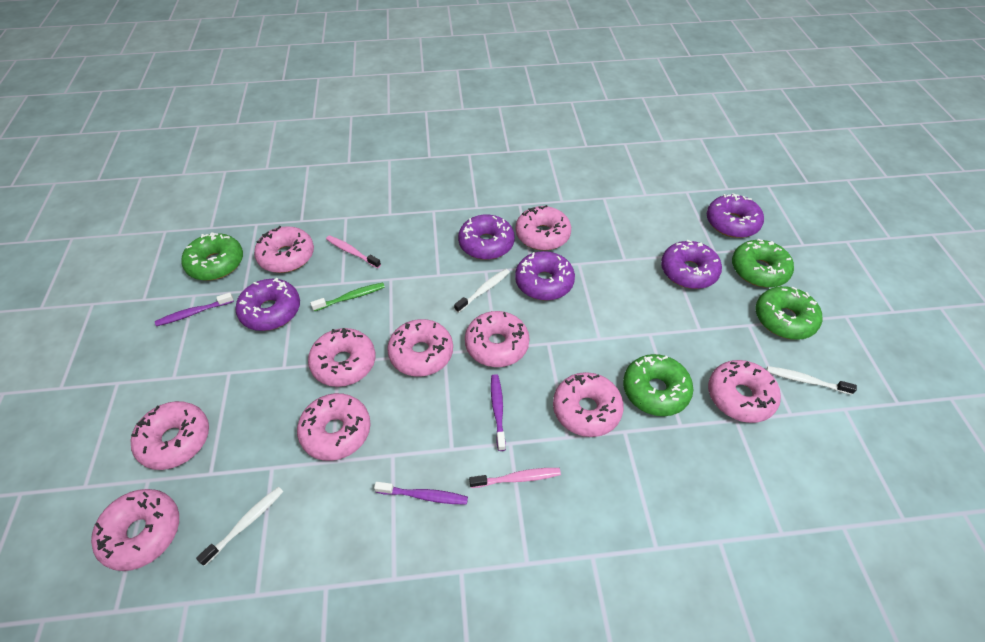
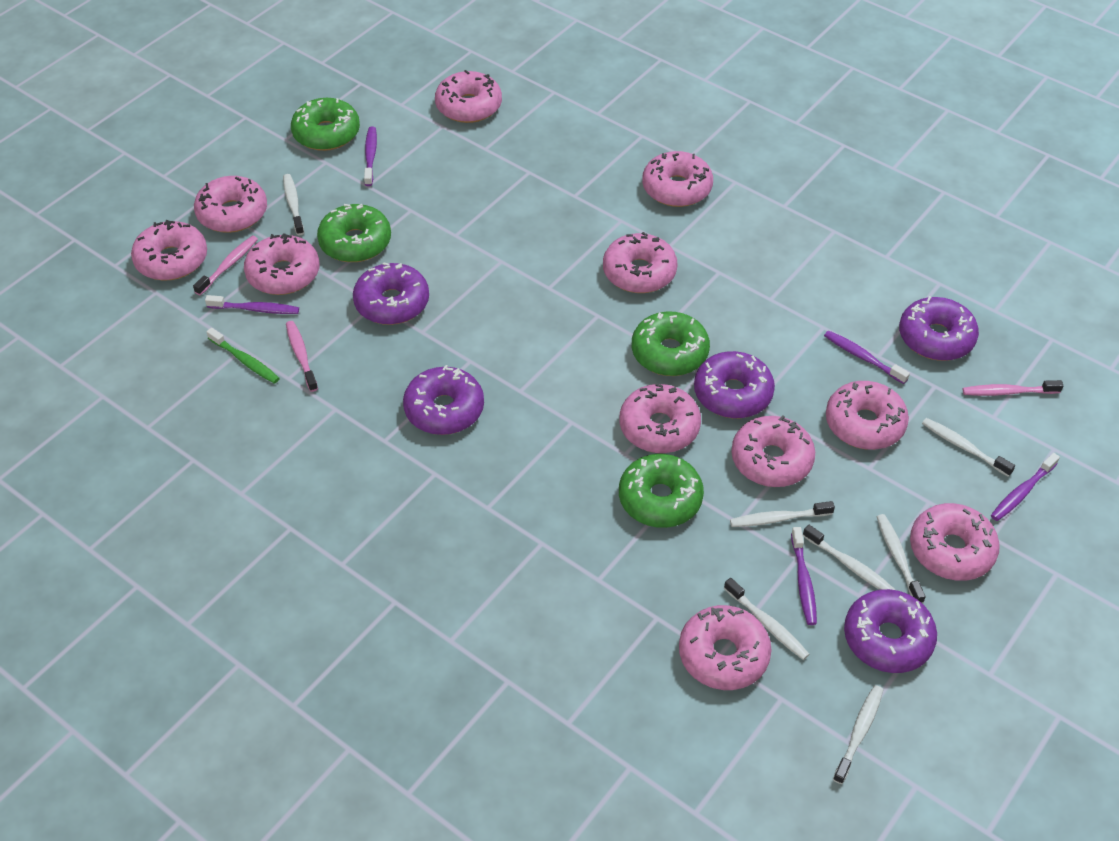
pink donut: 10 -> 11
pink toothbrush: 2 -> 3
purple toothbrush: 3 -> 5
white toothbrush: 3 -> 7

